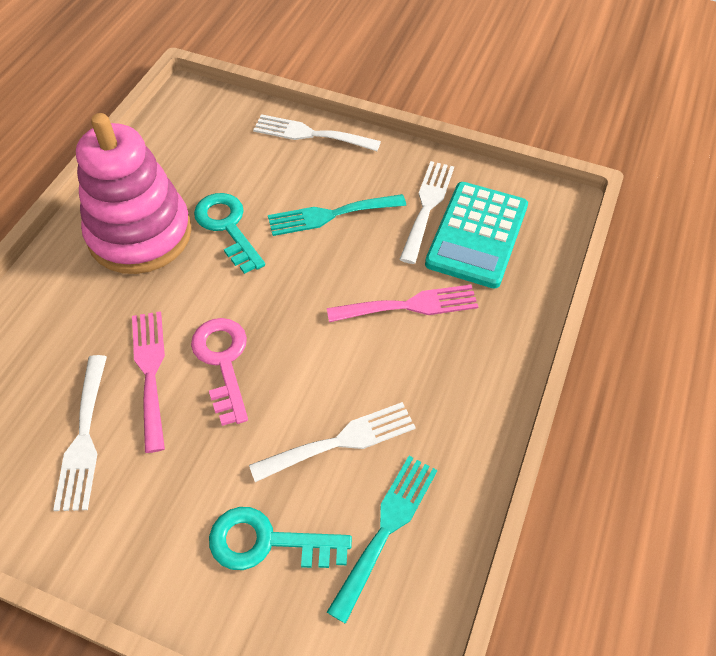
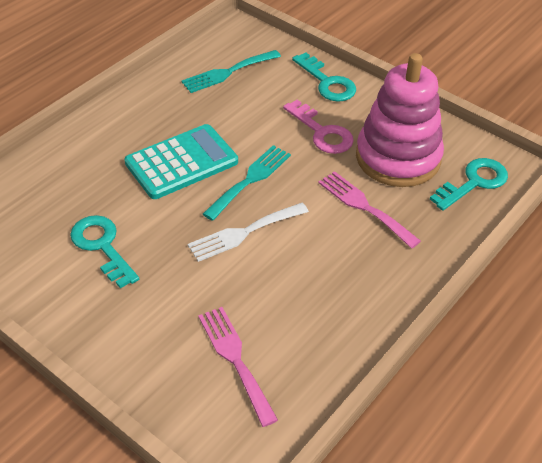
turquoise key: 2 -> 3
white fork: 4 -> 1

